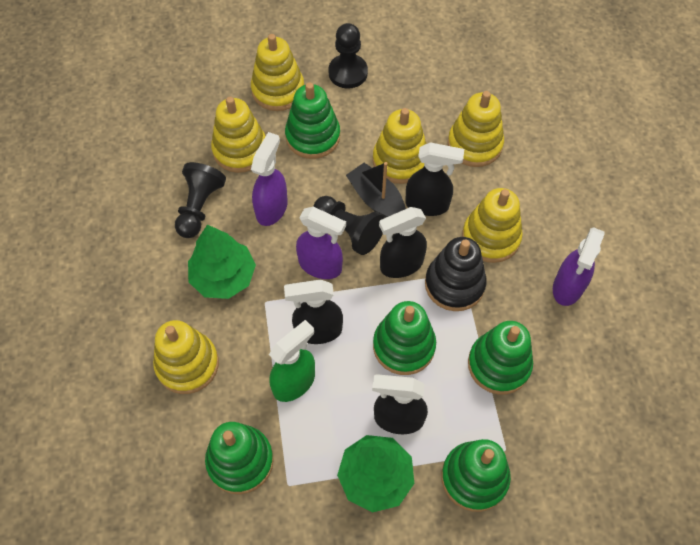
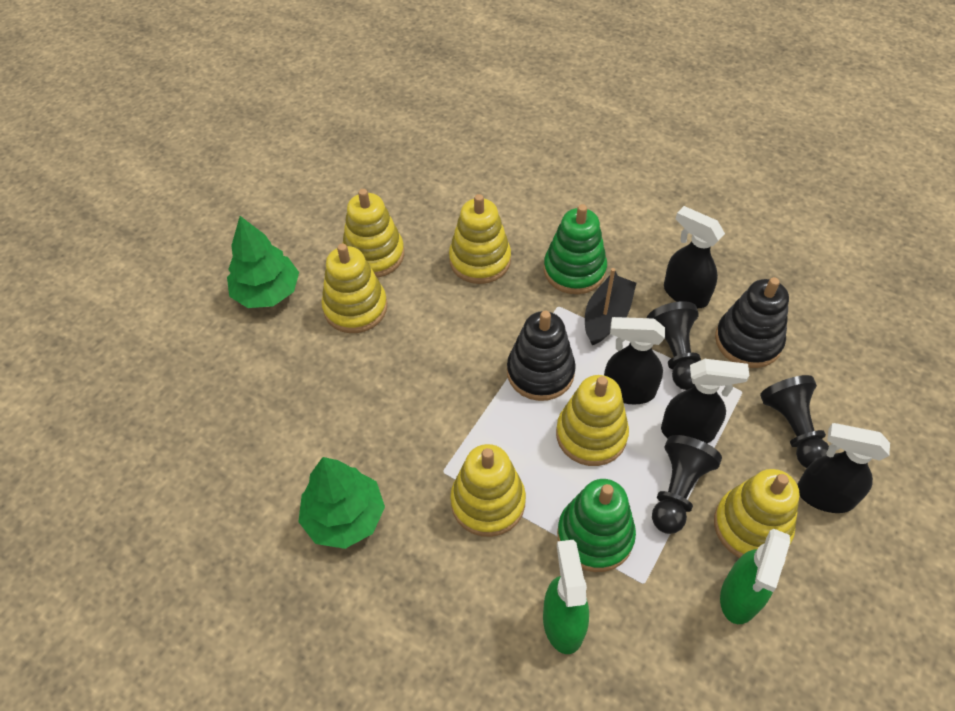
black stacking toy: 1 -> 2
green spray bottle: 1 -> 2
green stacking toy: 5 -> 2
purple spray bottle: 3 -> 0

